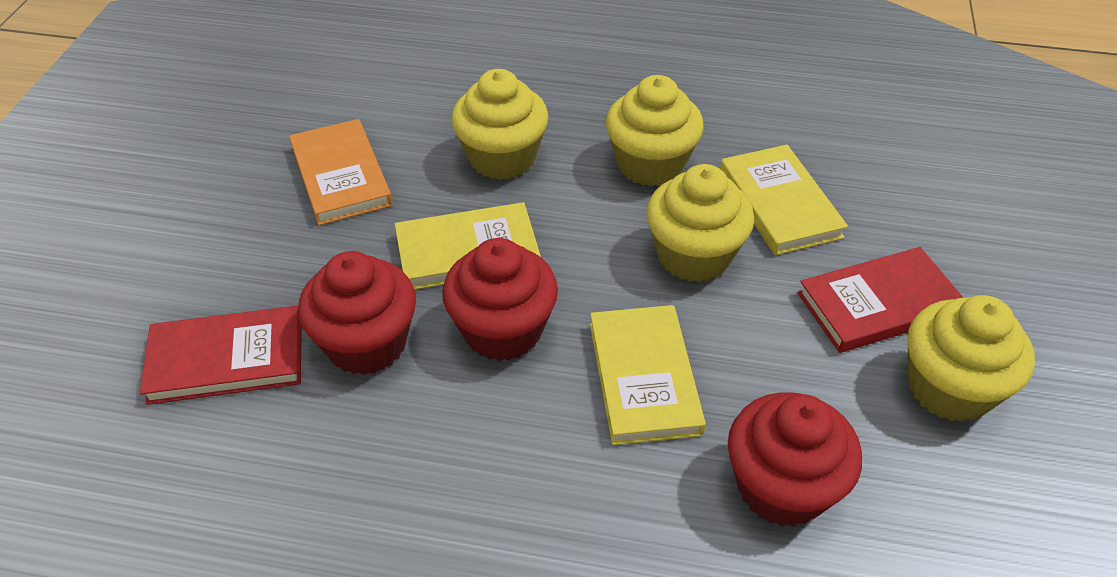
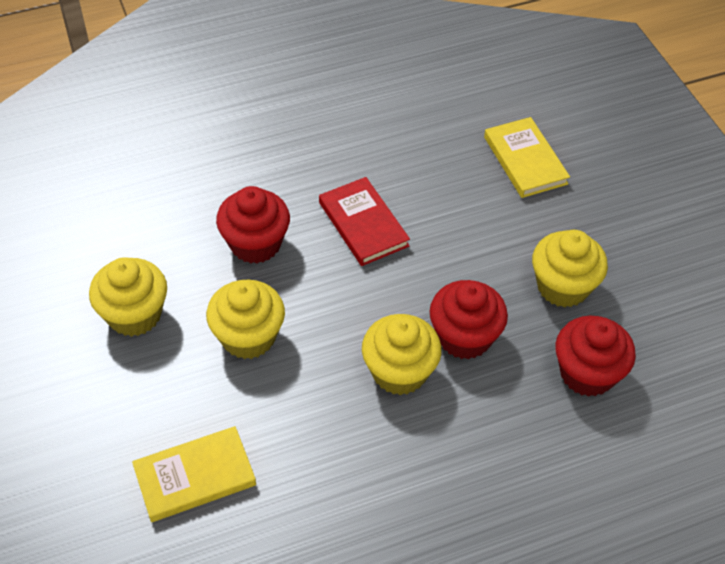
orange book: 1 -> 0
red book: 2 -> 1
yellow book: 3 -> 2

